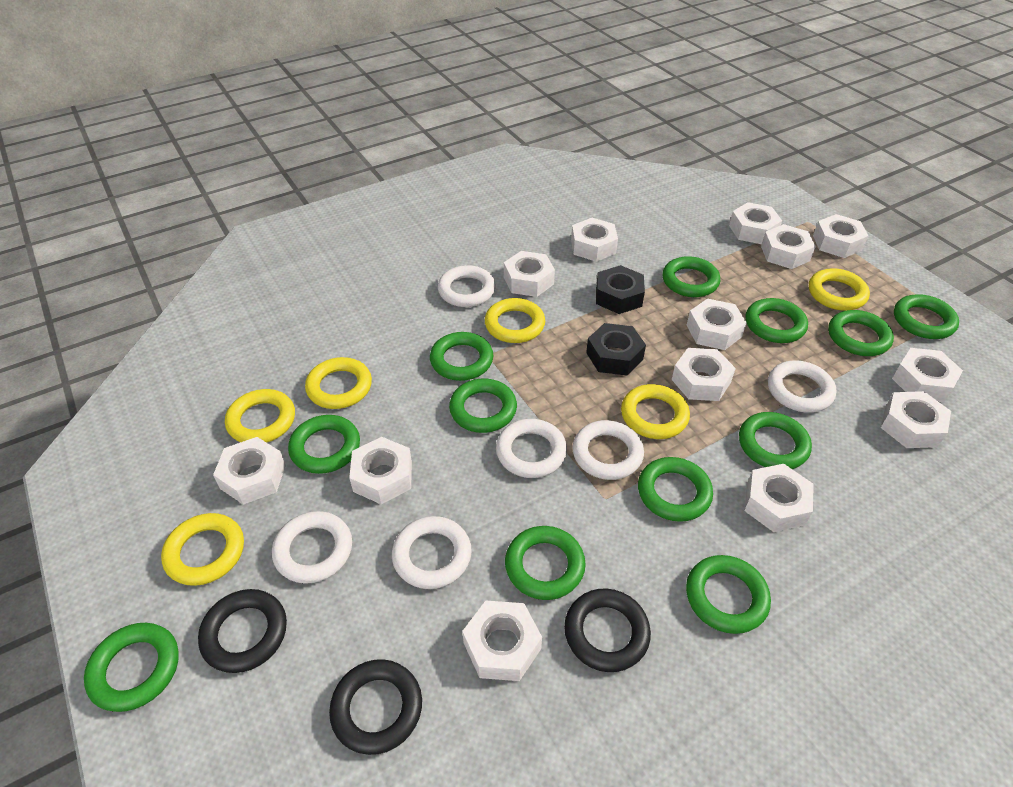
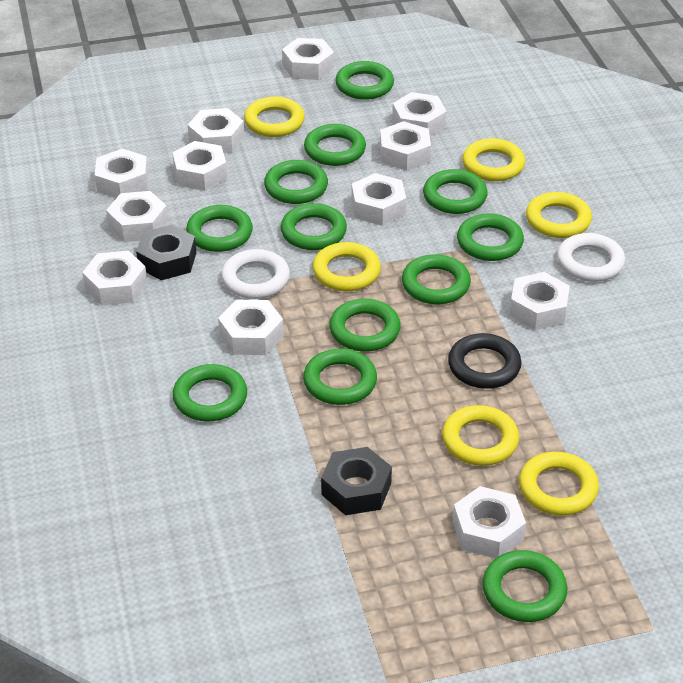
black ring: 3 -> 1
white nut: 13 -> 12
white ring: 6 -> 2

